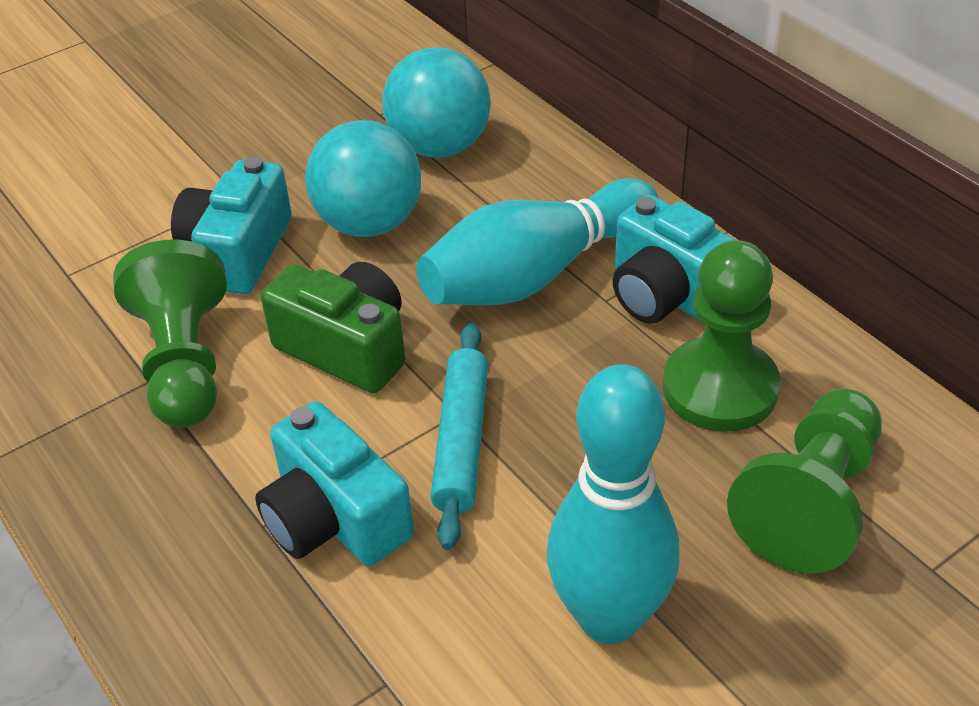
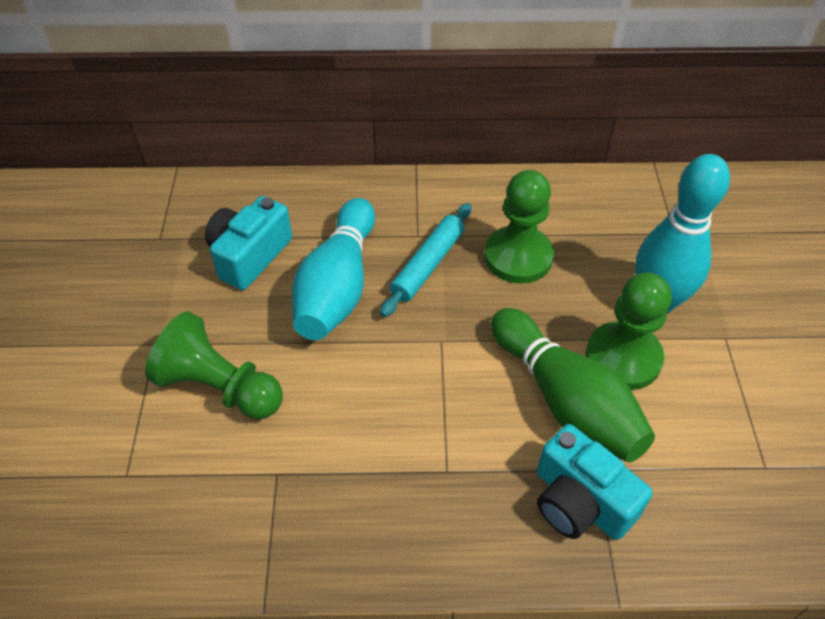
green bowling pin: 0 -> 1
green camera: 1 -> 0
turquoise ball: 2 -> 0
turquoise camera: 3 -> 2

